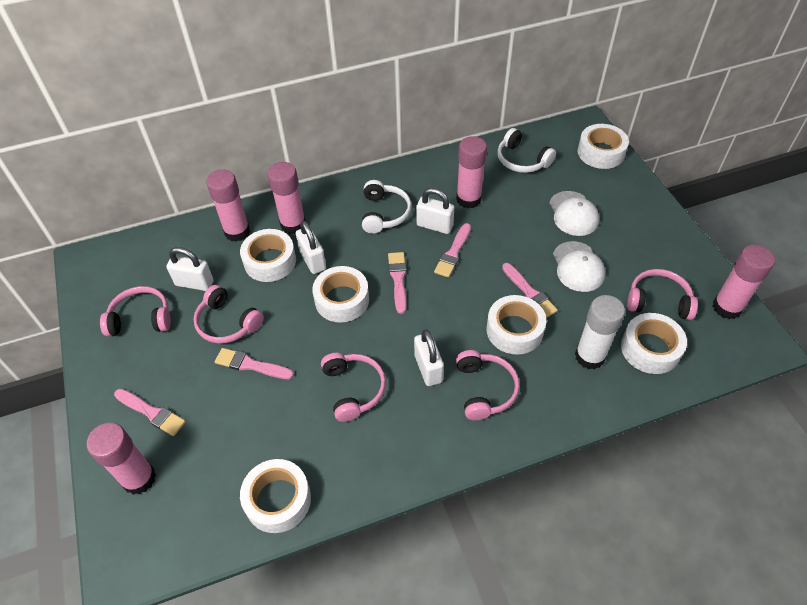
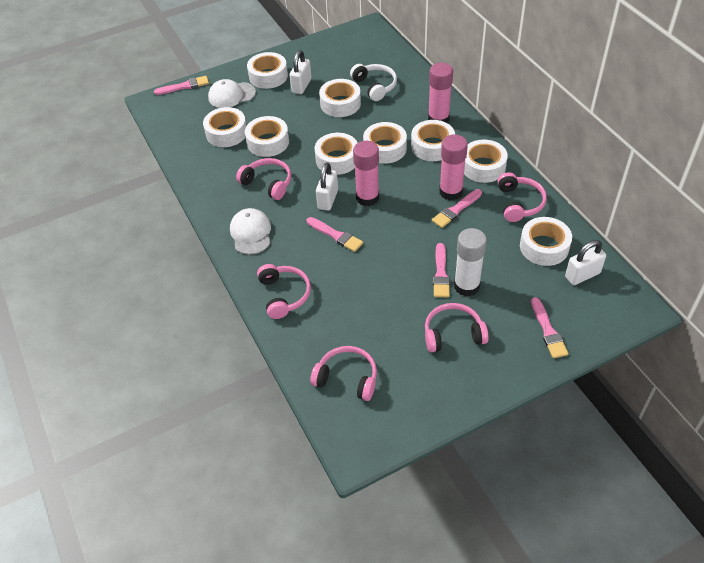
pink glue stick: 5 -> 3
white headphones: 2 -> 1
white padlock: 4 -> 3
white tape: 6 -> 9

